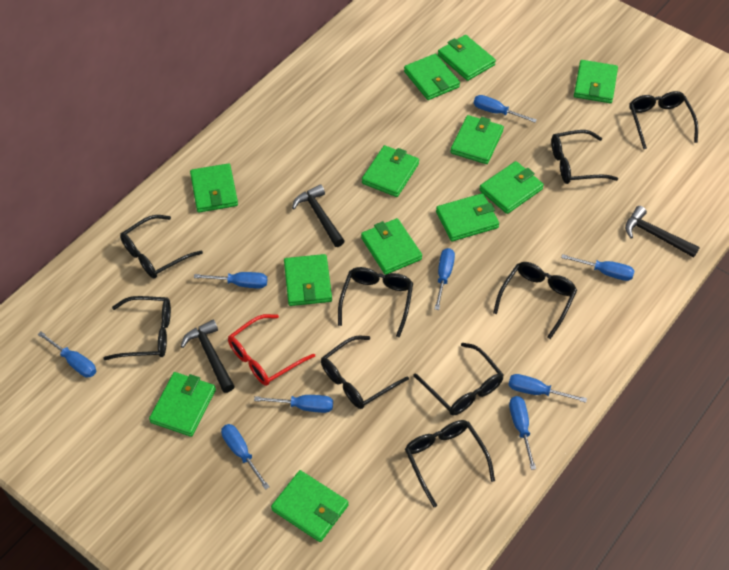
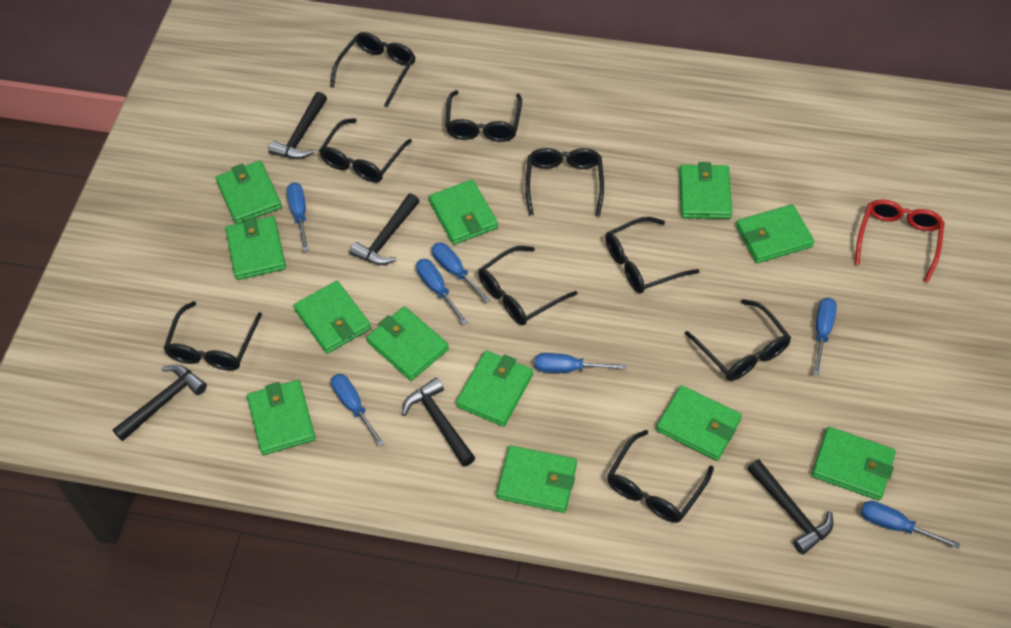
black hammer: 3 -> 5
blue screwdriver: 9 -> 7

